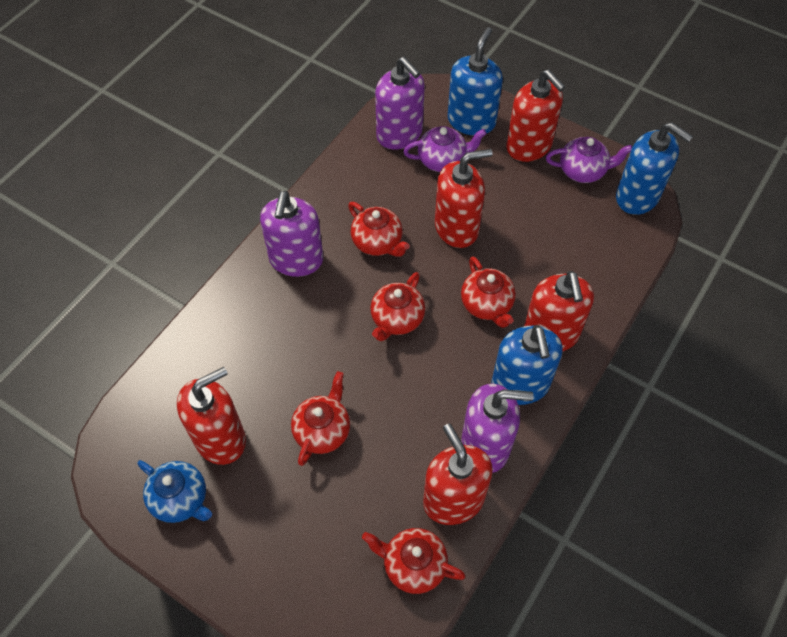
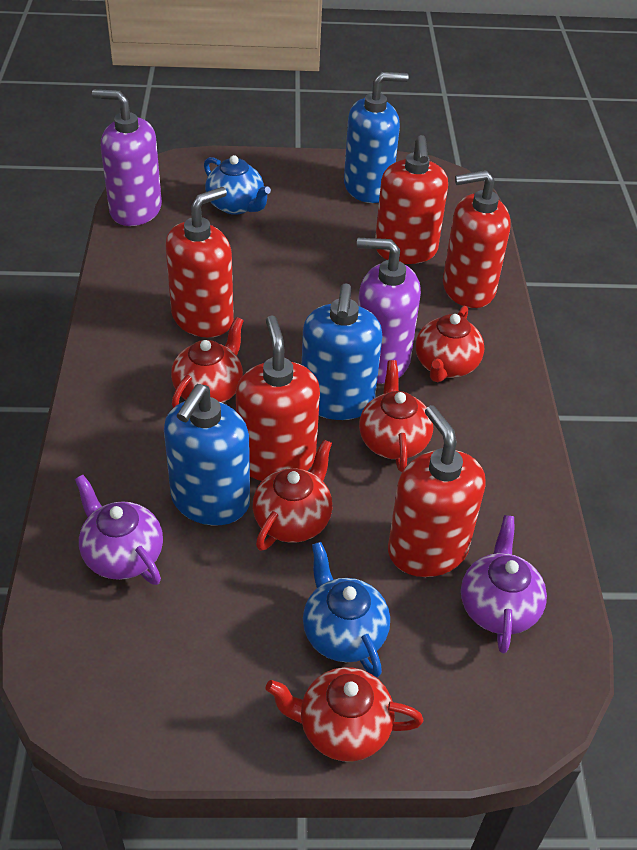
blue teapot: 1 -> 2
purple soap dispenser: 3 -> 2

